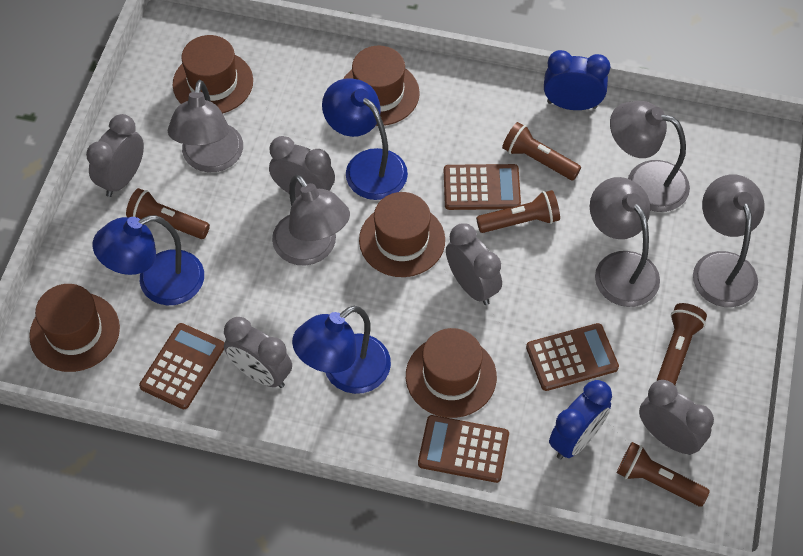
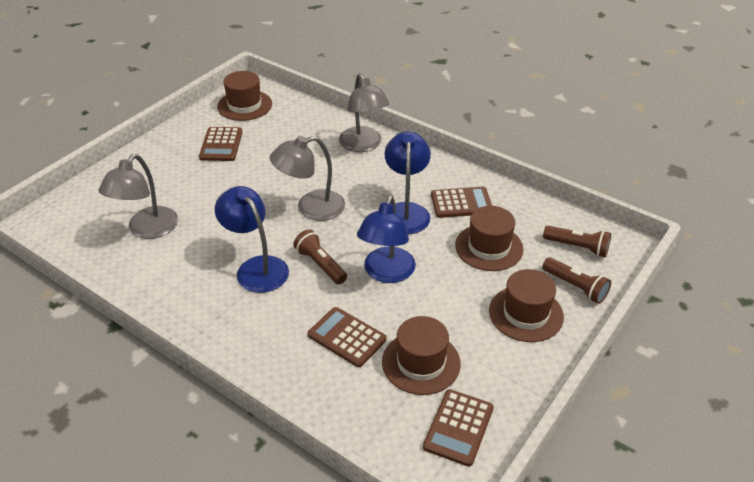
blue clock: 2 -> 0
brown flashlight: 5 -> 3
brown hat: 5 -> 4
grey clock: 5 -> 0
grey lamp: 5 -> 3

